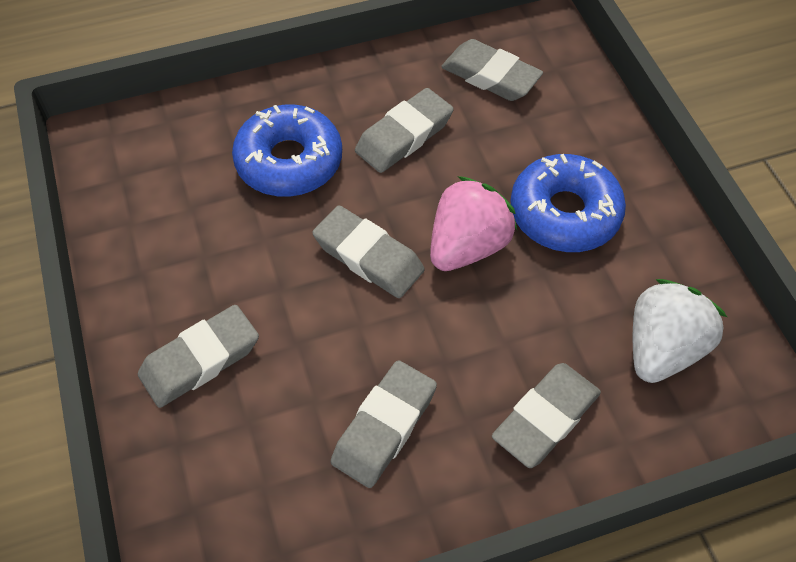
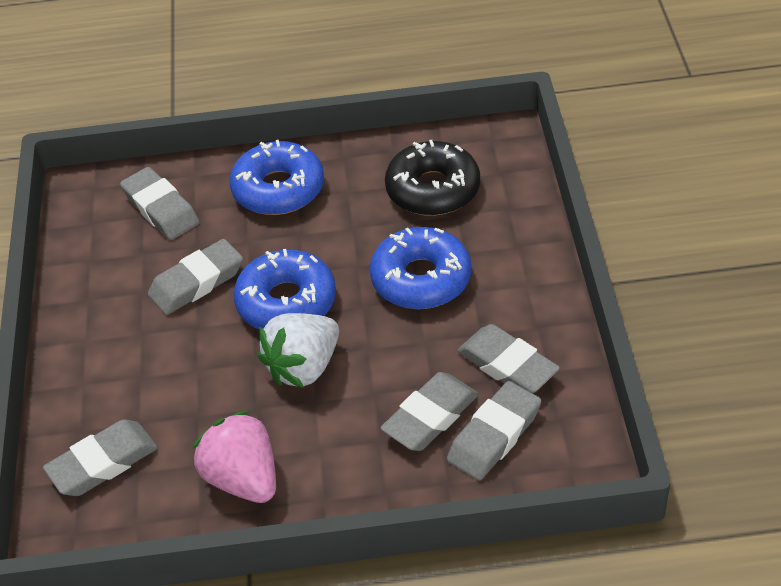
black donut: 0 -> 1
blue donut: 2 -> 3

